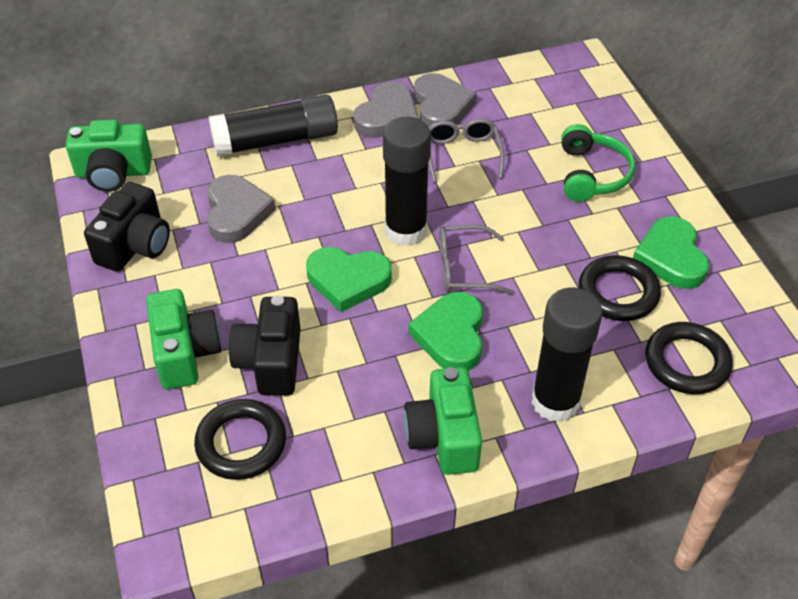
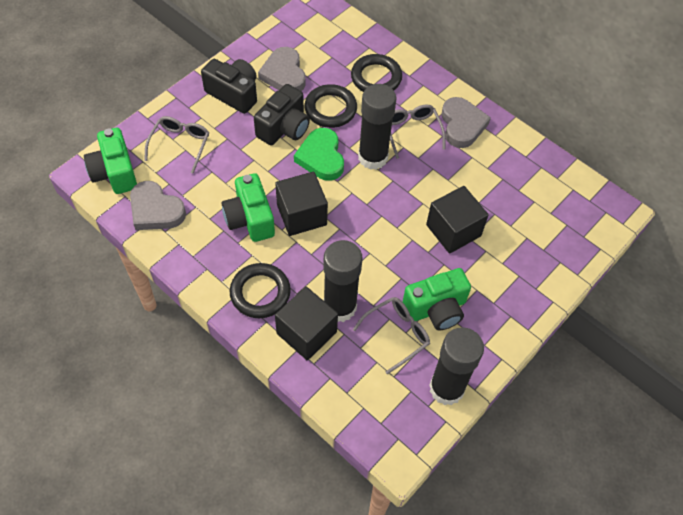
black cube: 0 -> 3
green headphones: 1 -> 0
green heart: 3 -> 1
grey glasses: 2 -> 3

